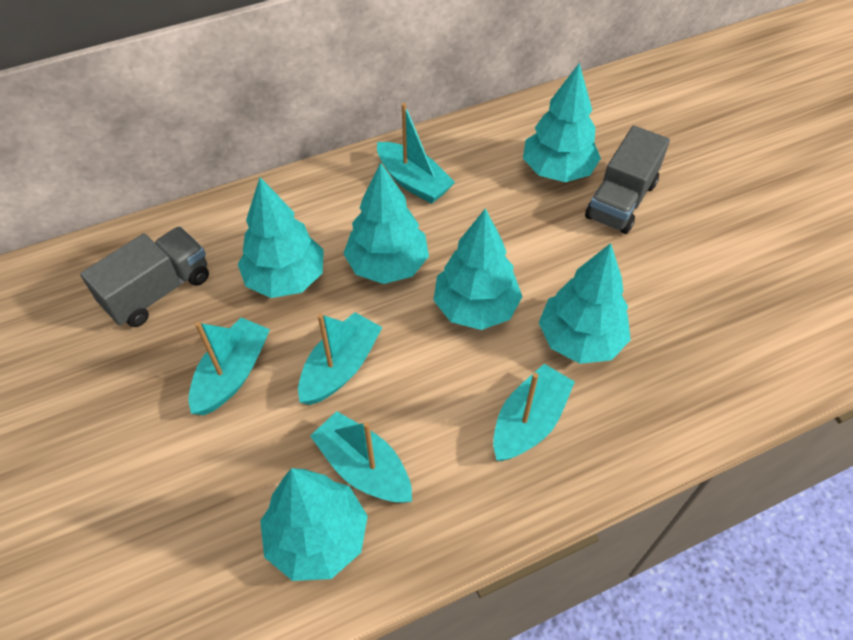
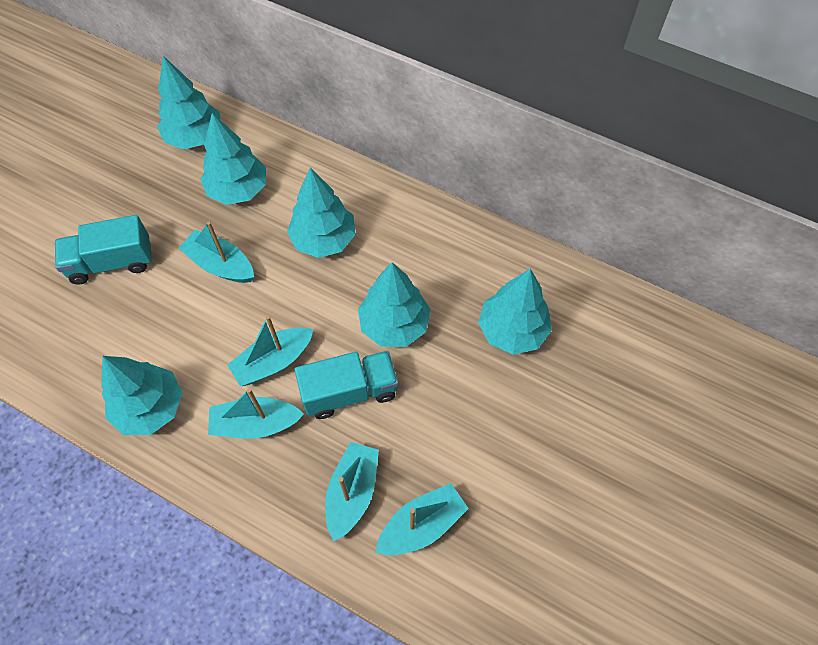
grey truck: 2 -> 0
turquoise truck: 0 -> 2

